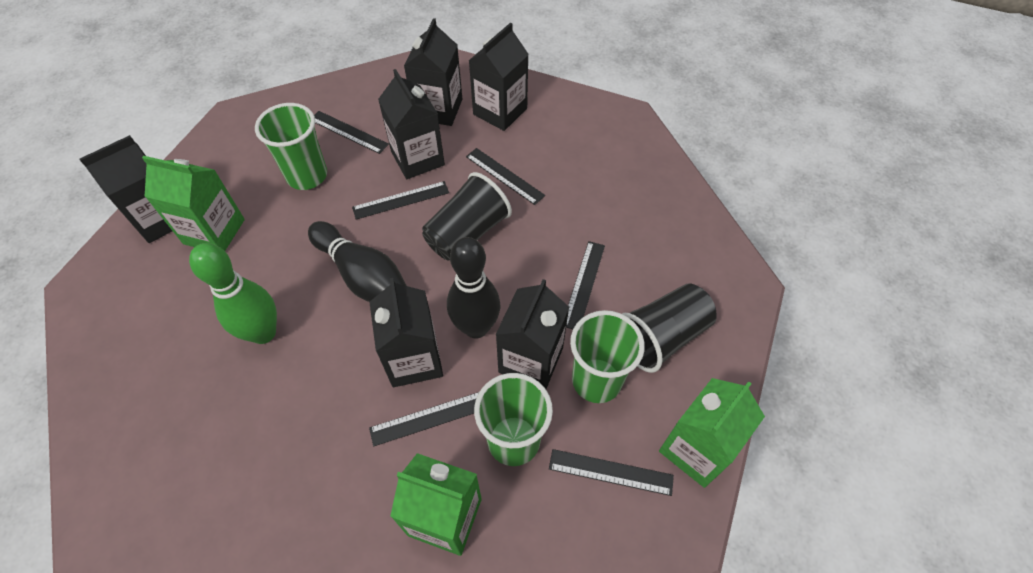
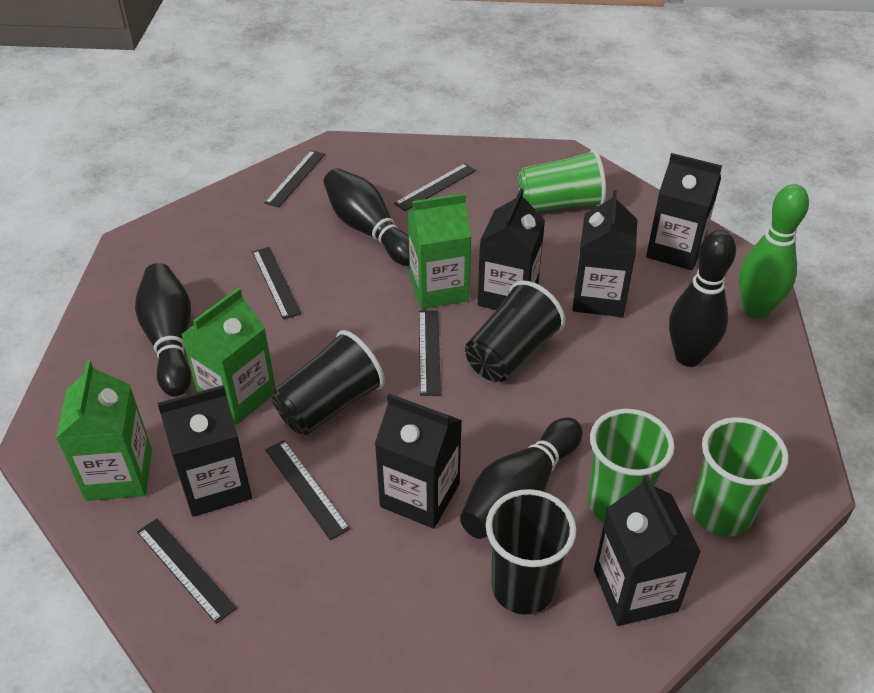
black bowling pin: 2 -> 4
black cup: 2 -> 3

